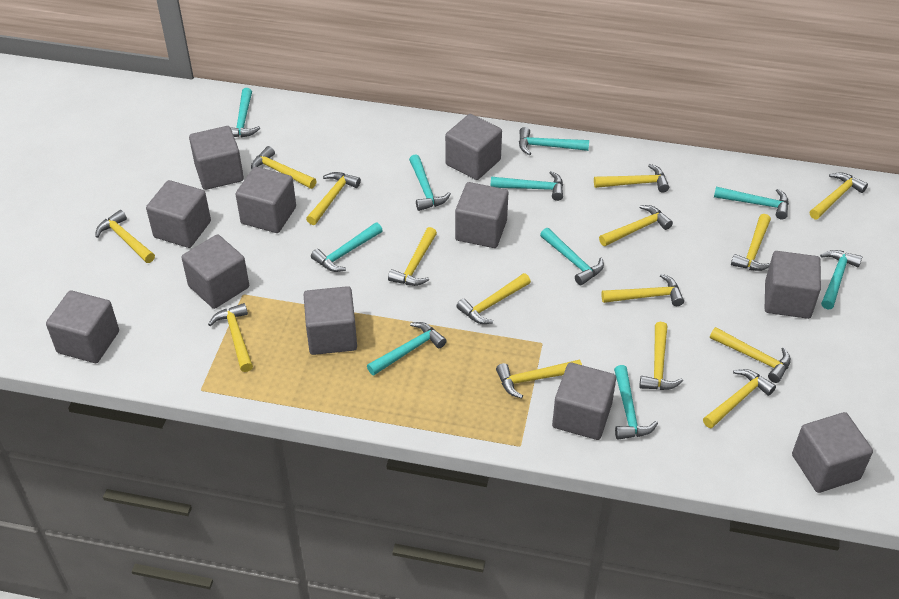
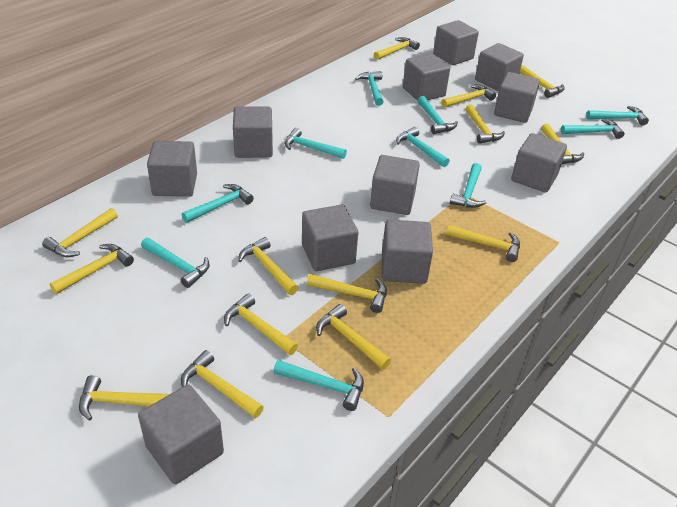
yellow hammer: 15 -> 14

